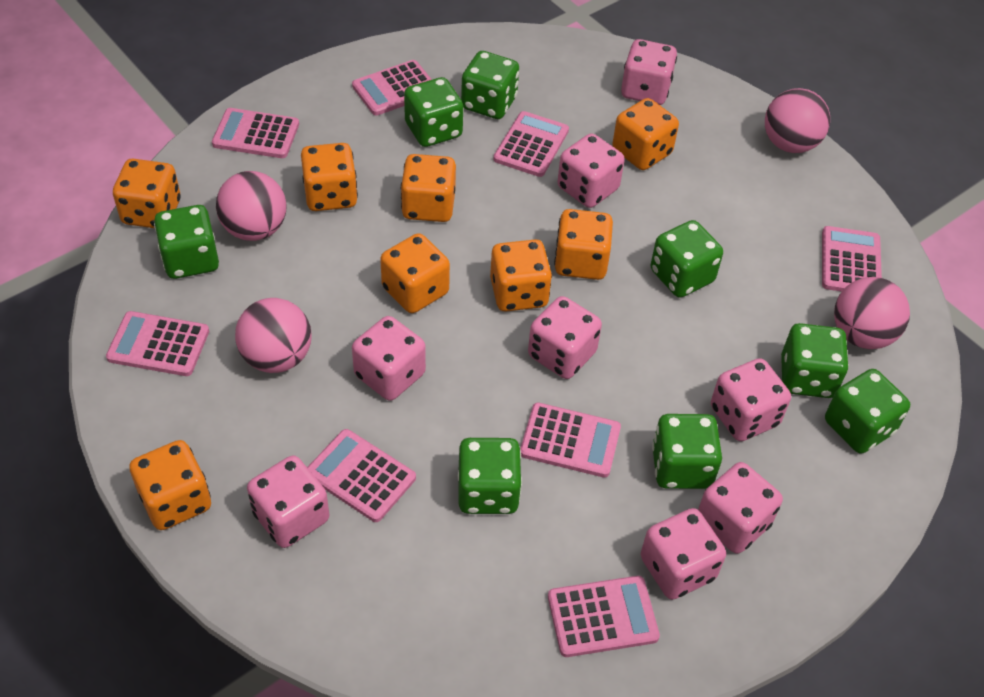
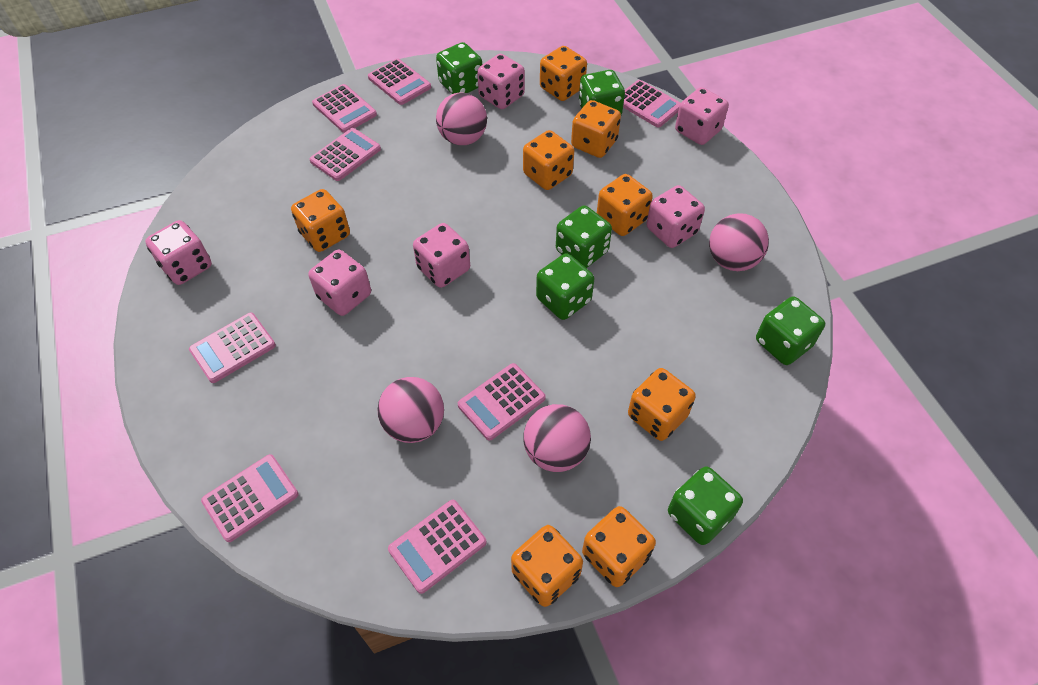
green dice: 8 -> 6
pink dice: 8 -> 6

